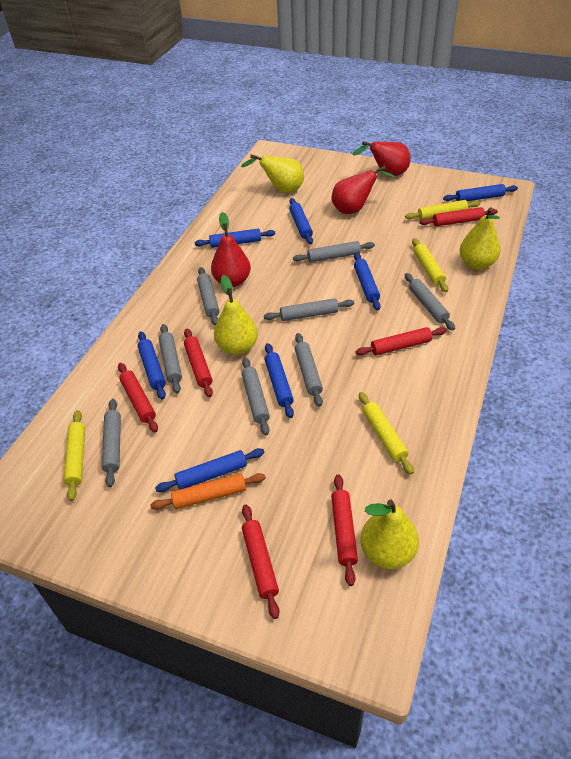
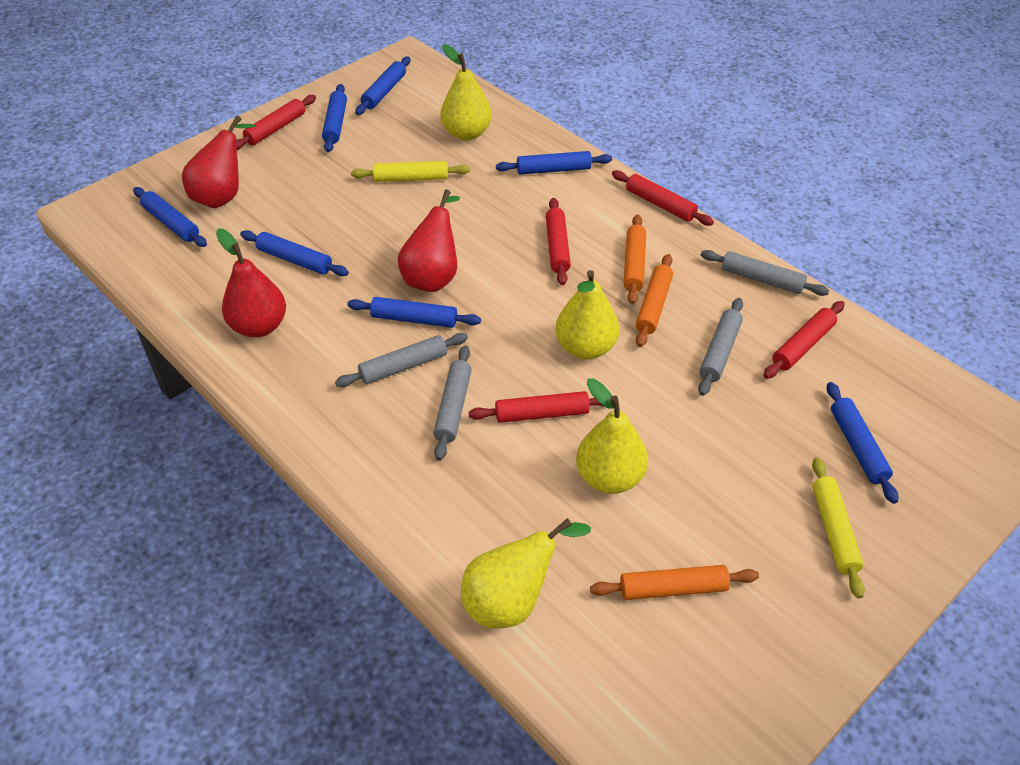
grey rolling pin: 8 -> 4
orange rolling pin: 1 -> 3
red rolling pin: 6 -> 5
yellow rolling pin: 4 -> 2

